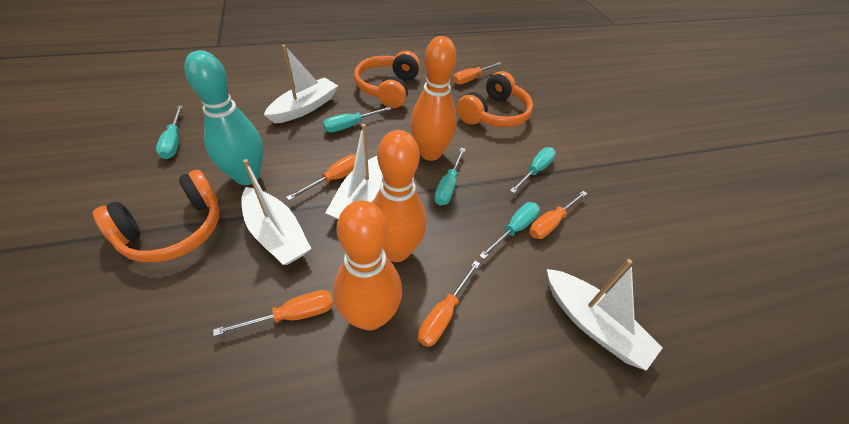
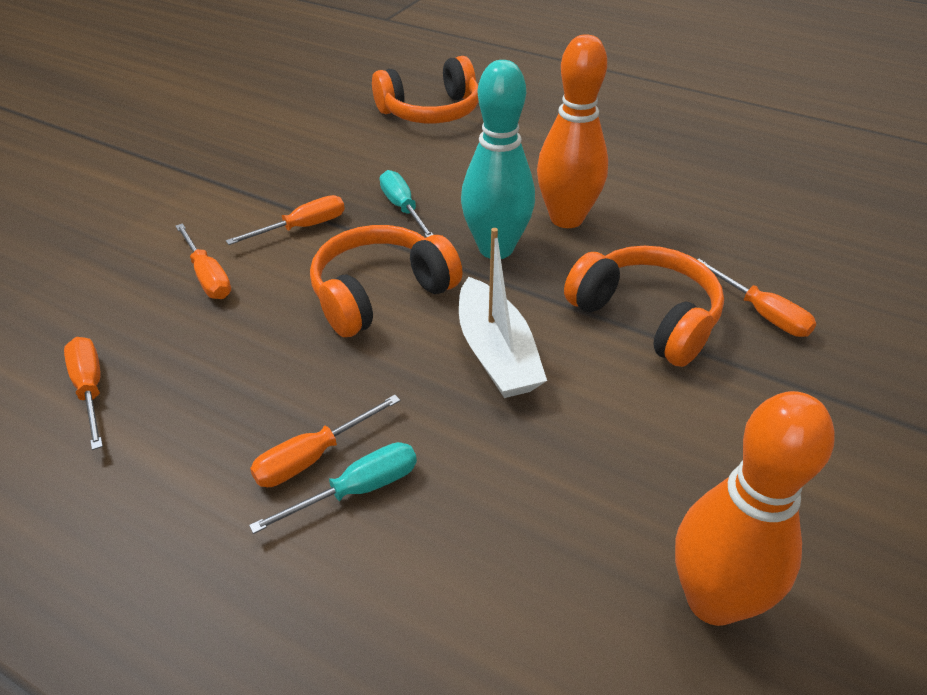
orange bowling pin: 3 -> 2
turquoise screwdriver: 5 -> 2
white boat: 4 -> 1

